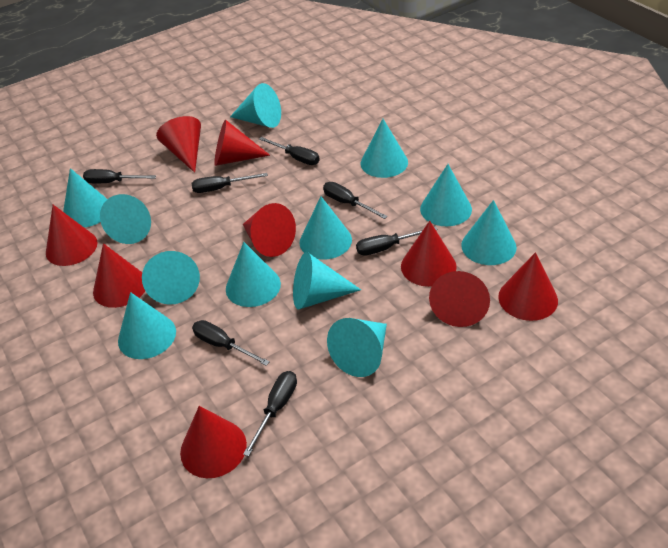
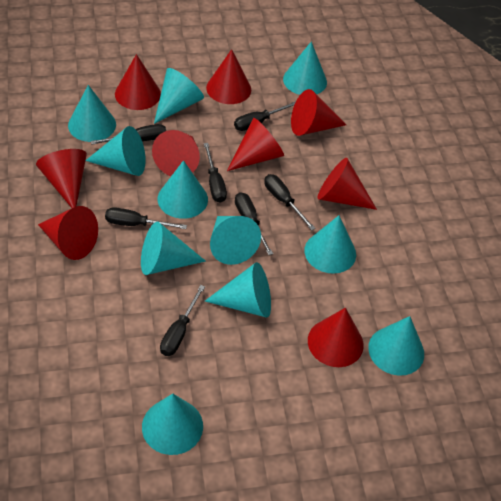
turquoise cone: 12 -> 11

